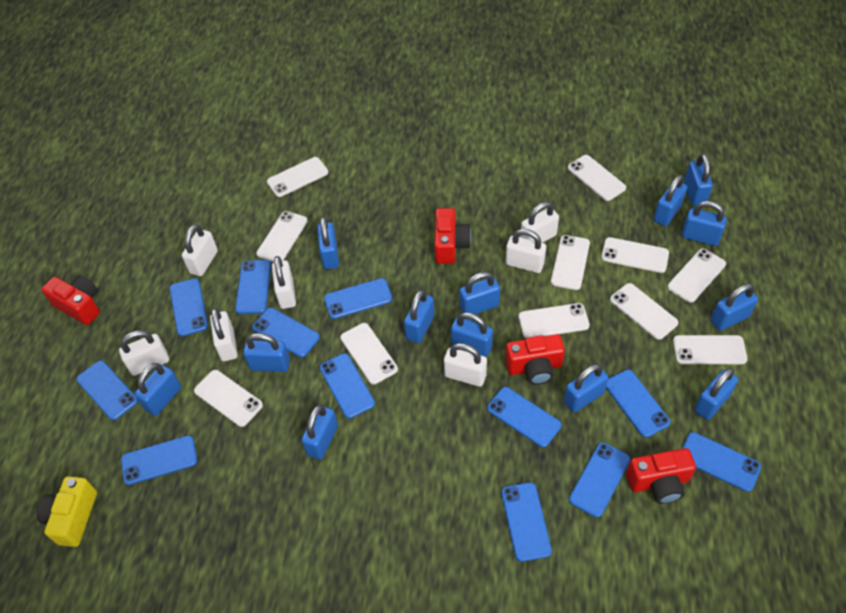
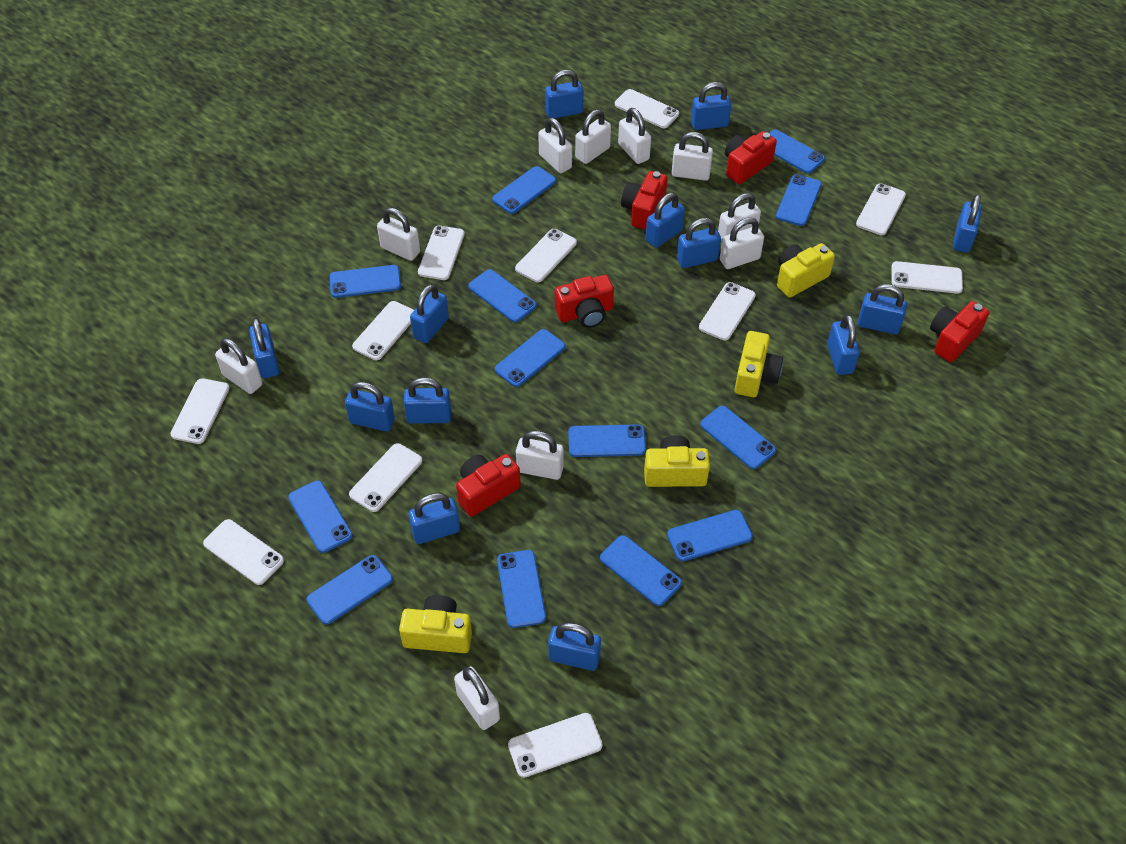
blue phone: 12 -> 13
red camera: 4 -> 5
white padlock: 7 -> 10
yellow camera: 1 -> 4

